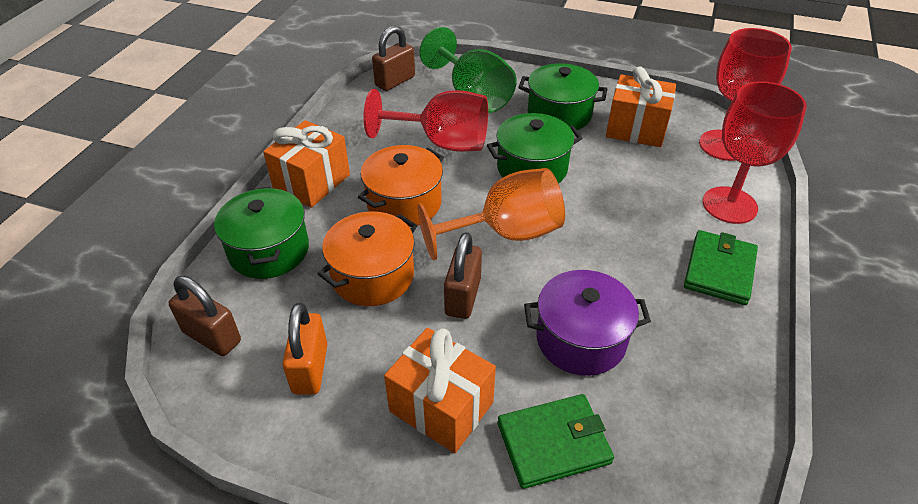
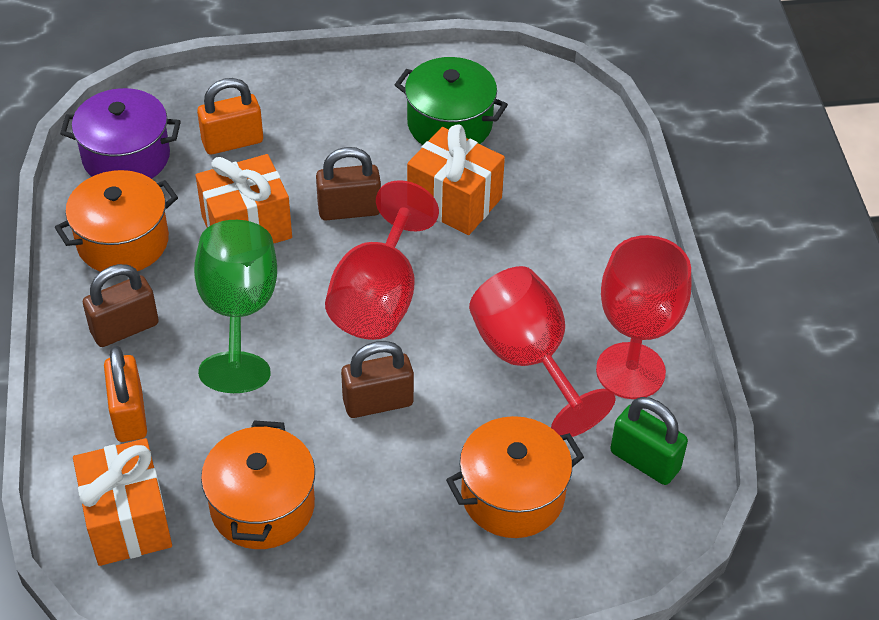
green padlock: 0 -> 1
green pot: 3 -> 1
green wallet: 2 -> 0
orange goblet: 1 -> 0
orange padlock: 1 -> 2
orange pot: 2 -> 3

